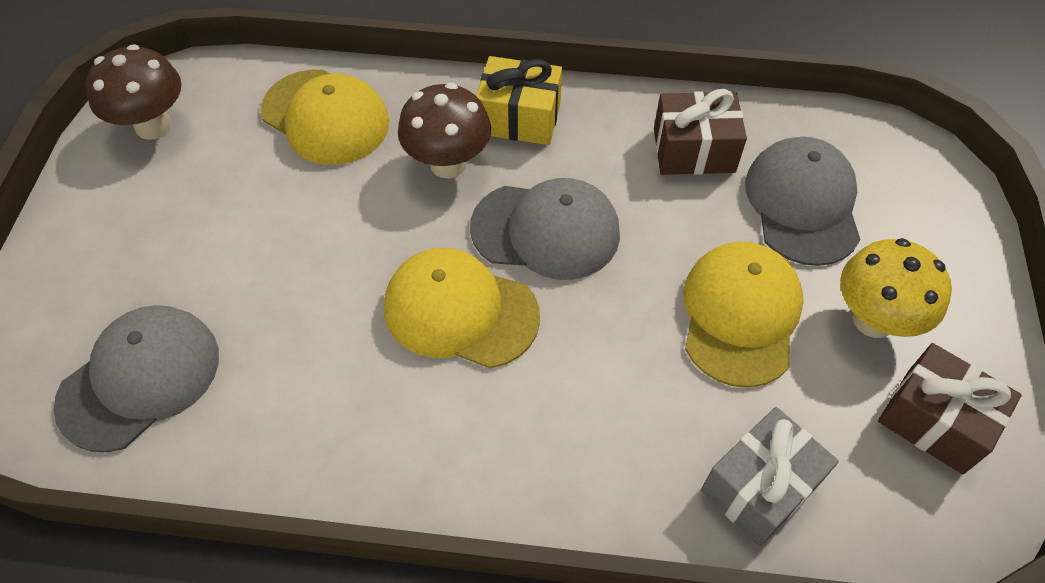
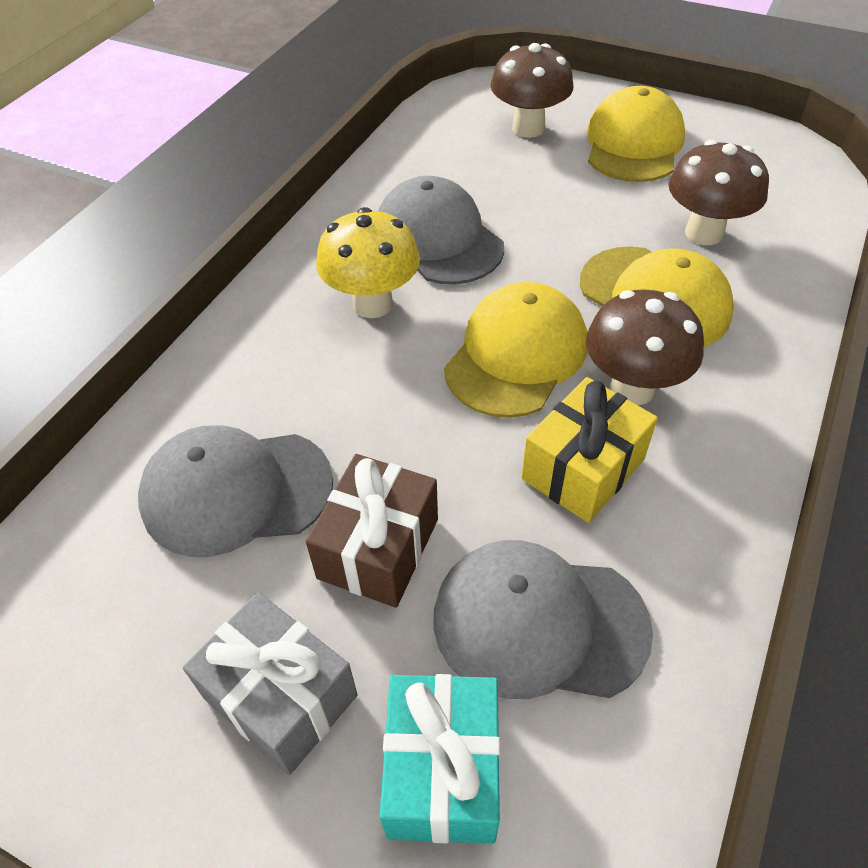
brown gift: 2 -> 1
brown mushroom: 2 -> 3
turquoise gift: 0 -> 1

